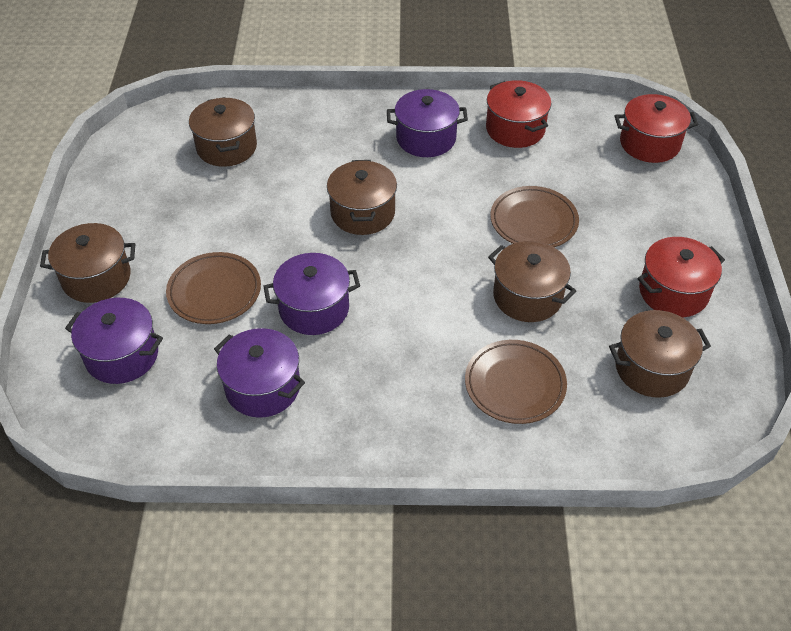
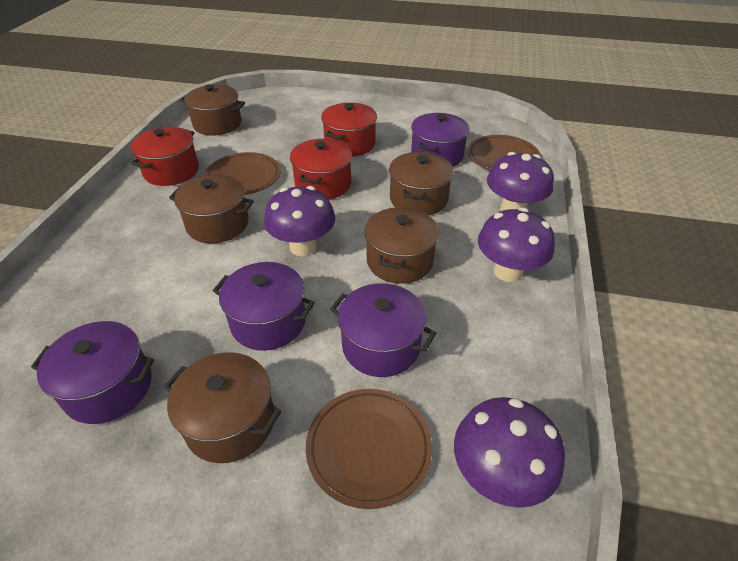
purple mushroom: 0 -> 4

